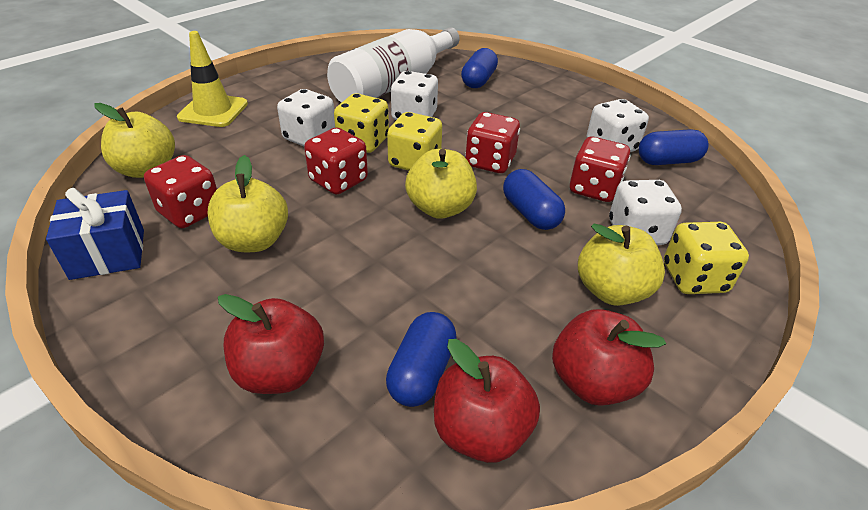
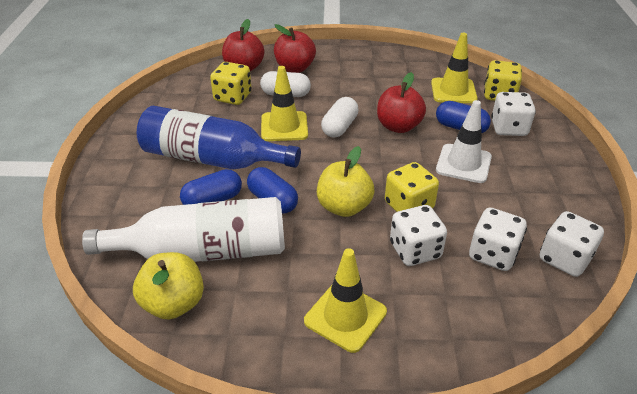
blue bottle: 0 -> 1
blue capsule: 4 -> 3
blue gift: 1 -> 0
red dice: 4 -> 0
white capsule: 0 -> 2
white traffic cone: 0 -> 1
yellow apple: 4 -> 2
yellow traffic cone: 1 -> 3

